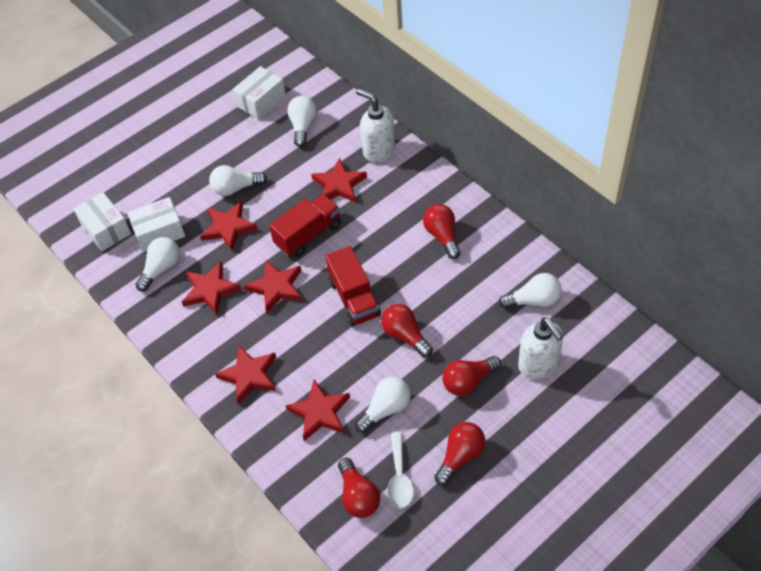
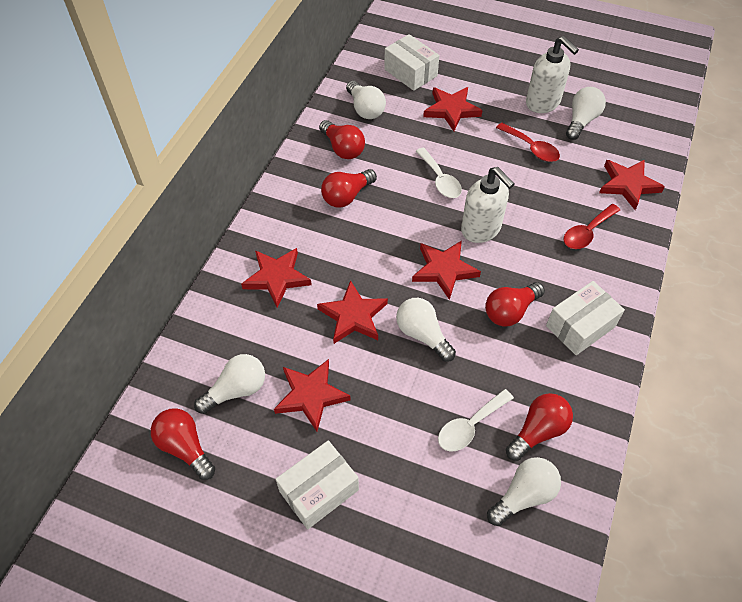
red spoon: 0 -> 2
red truck: 2 -> 0
white spoon: 1 -> 2

